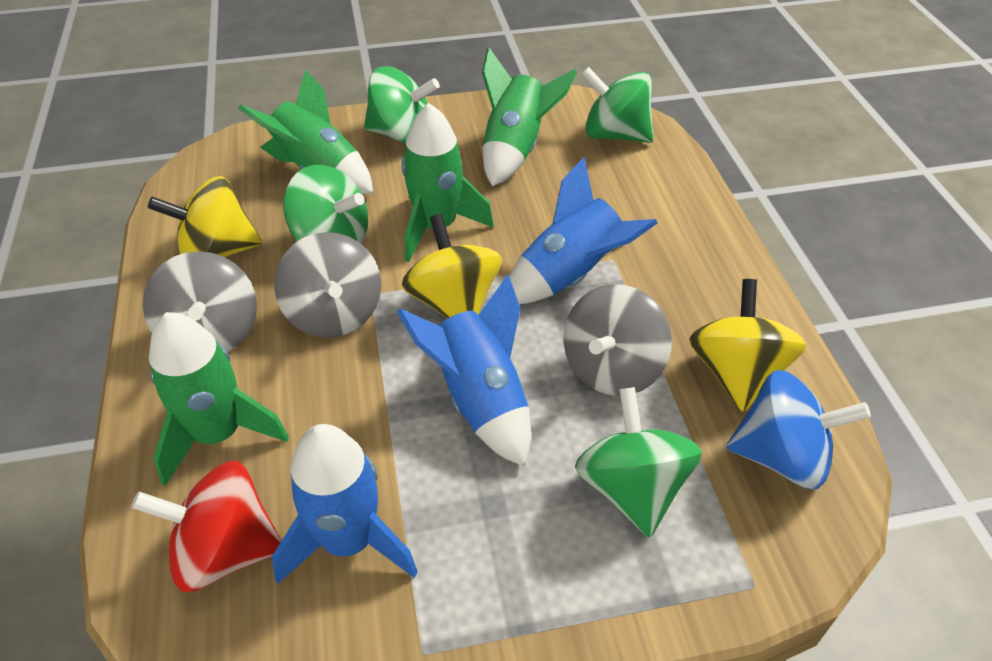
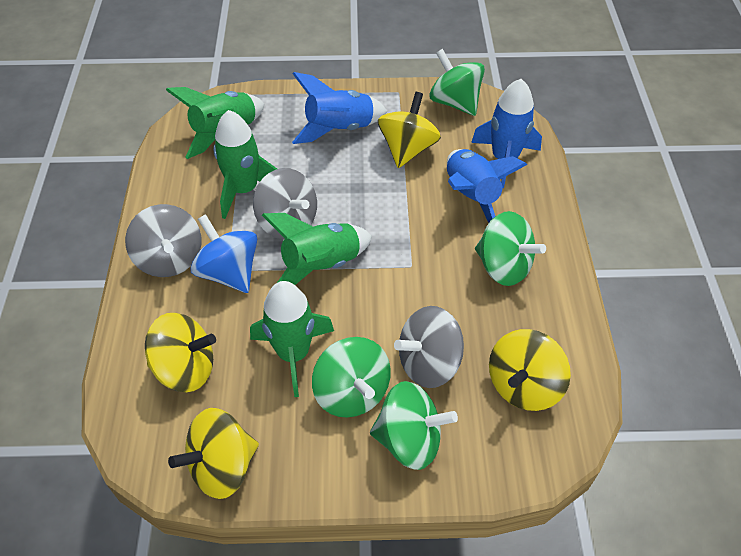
red spinning top: 1 -> 0
yellow spinning top: 3 -> 4

